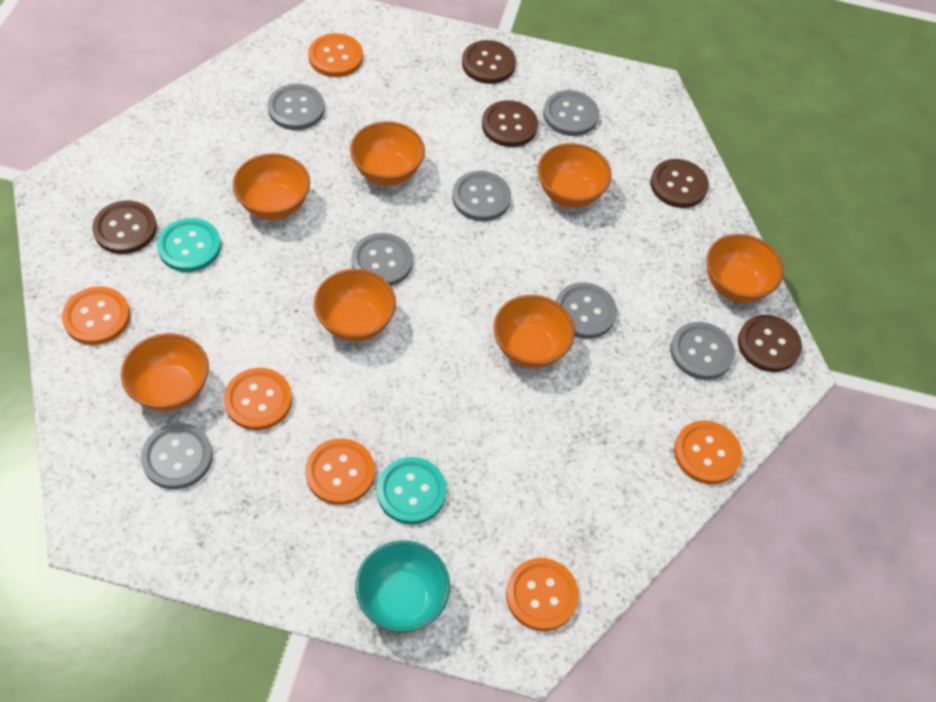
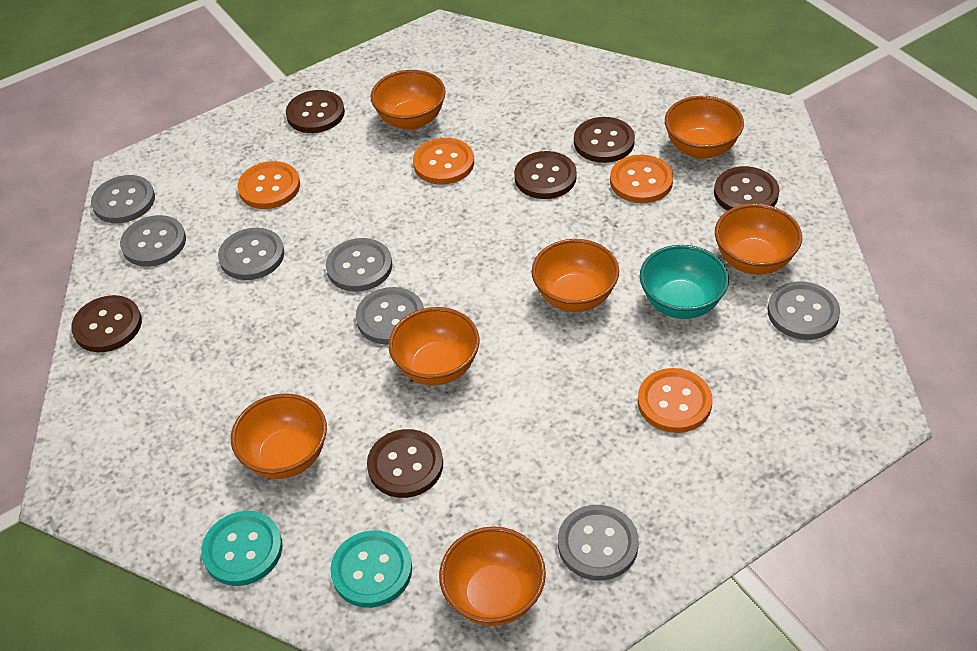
brown button: 5 -> 6
orange button: 6 -> 4

